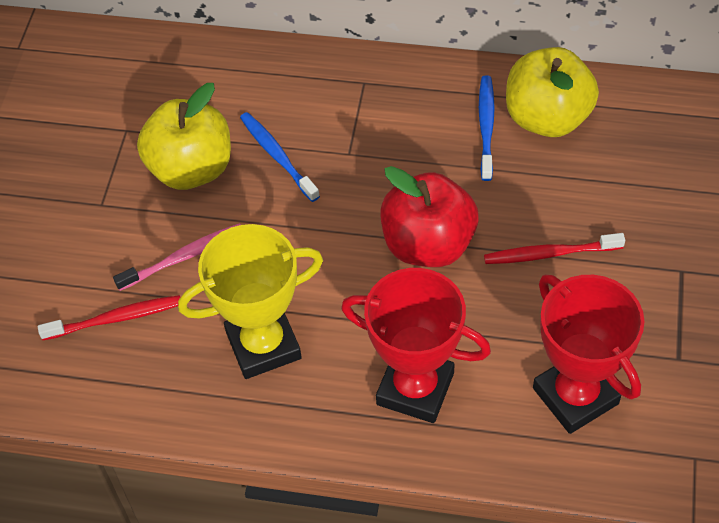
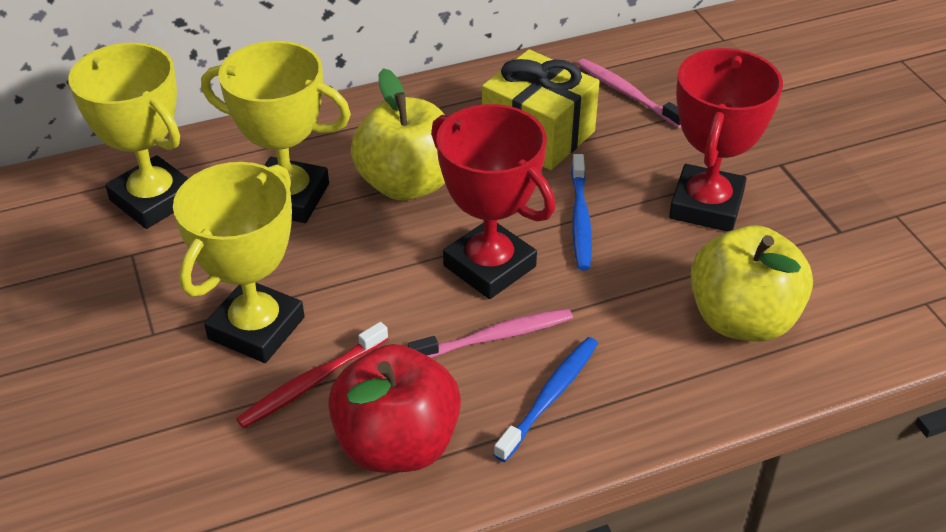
pink toothbrush: 1 -> 2
red toothbrush: 2 -> 1
yellow gift: 0 -> 1
yellow trophy: 1 -> 3

